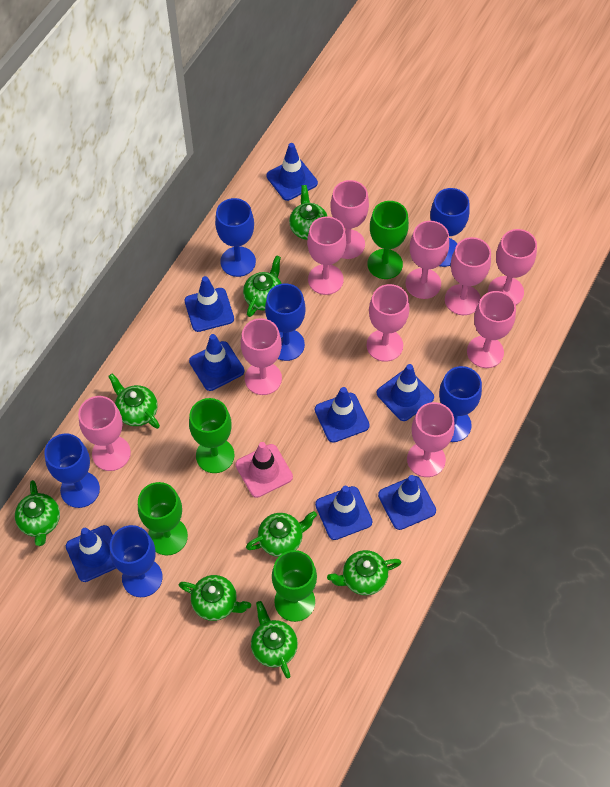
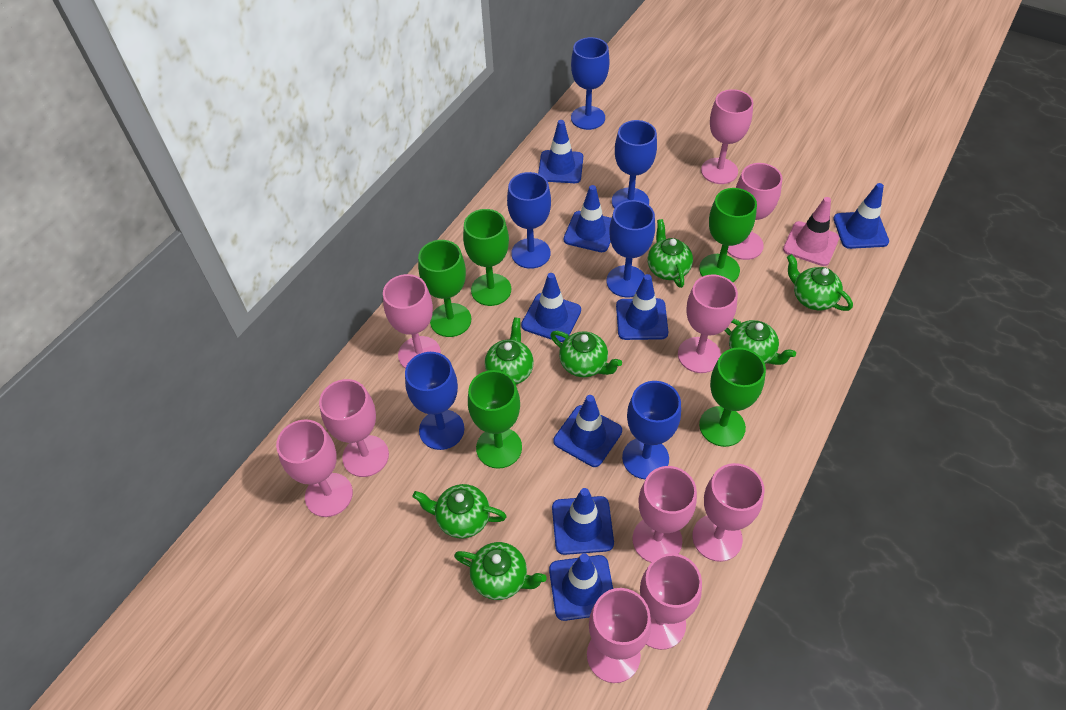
green goblet: 4 -> 5
green teapot: 8 -> 7

